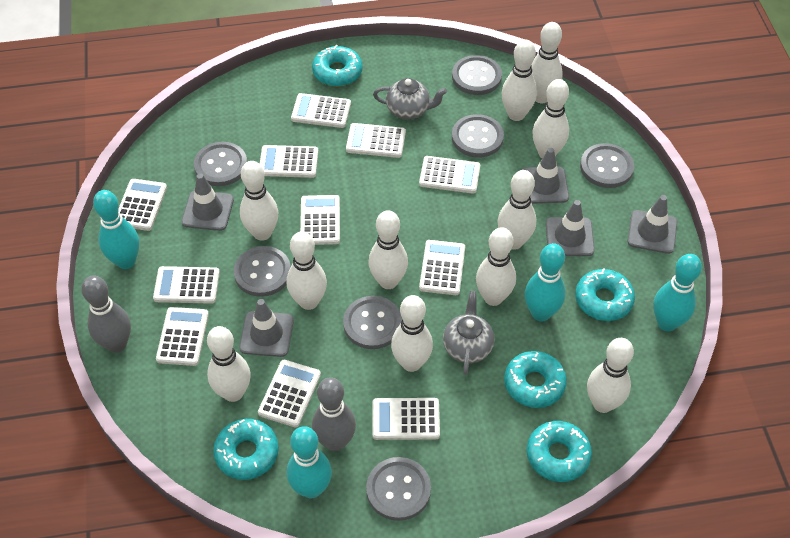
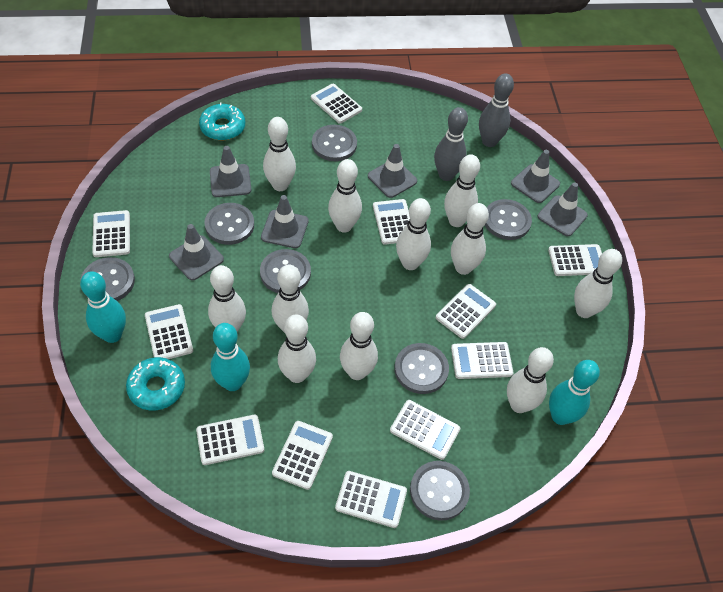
grey teapot: 2 -> 0
grey traffic cone: 5 -> 6
turquoise bowling pin: 4 -> 3
turquoise donut: 5 -> 2

